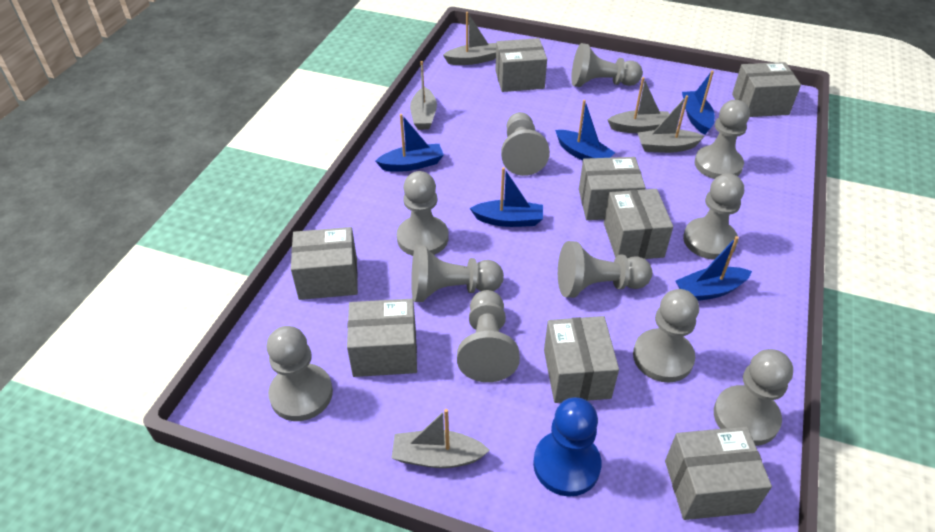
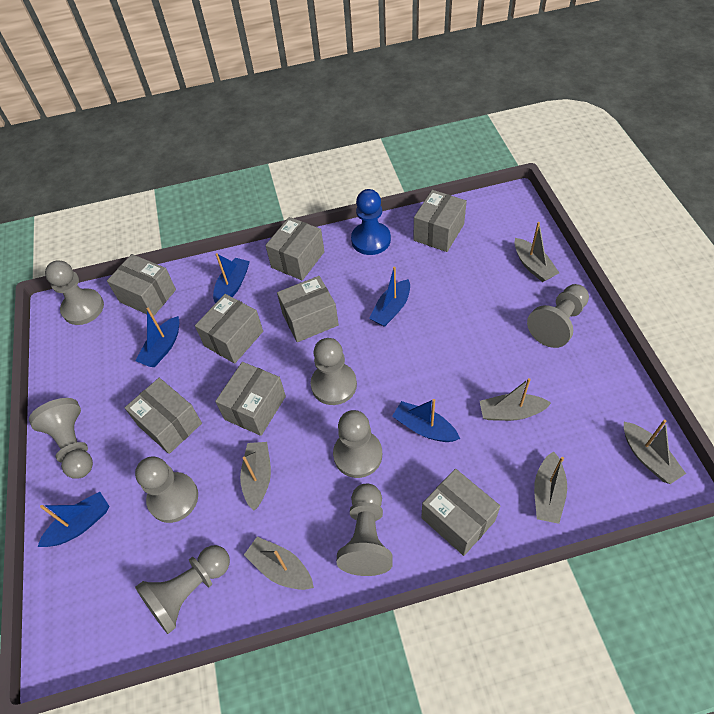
grey boat: 5 -> 6
grey pawn: 11 -> 8

